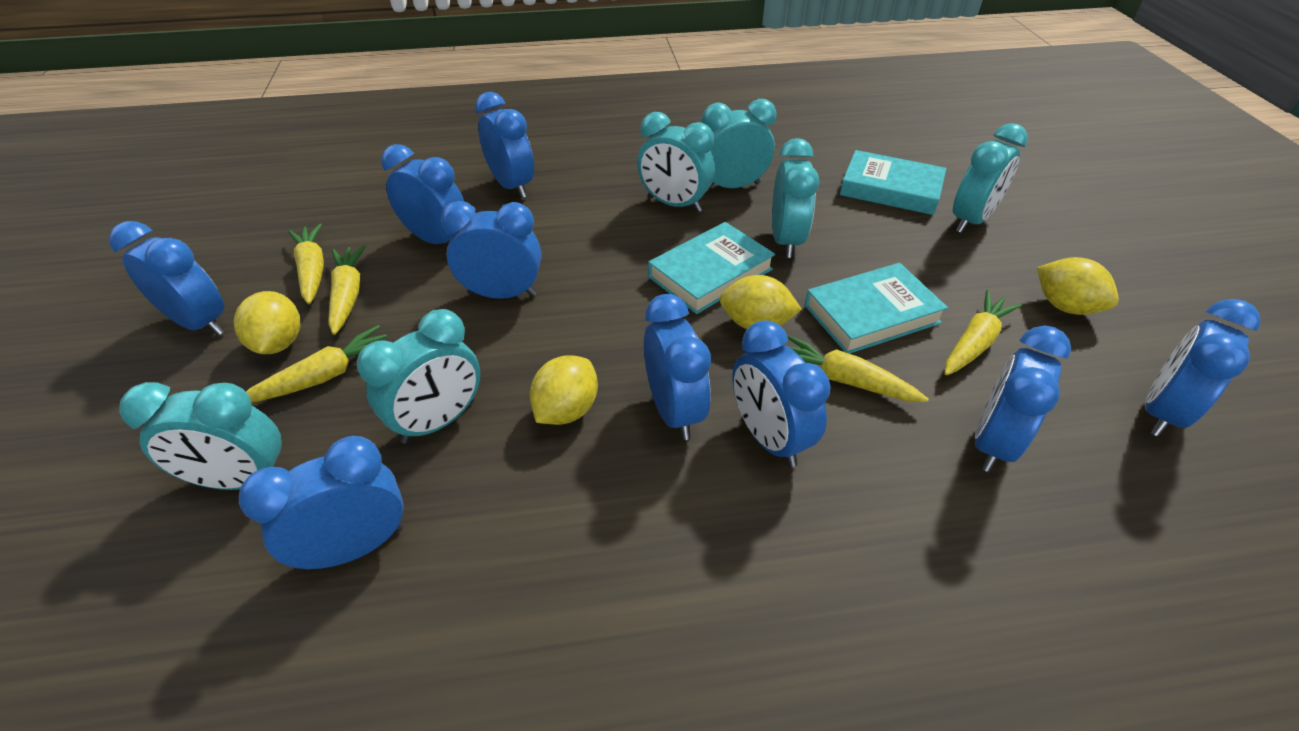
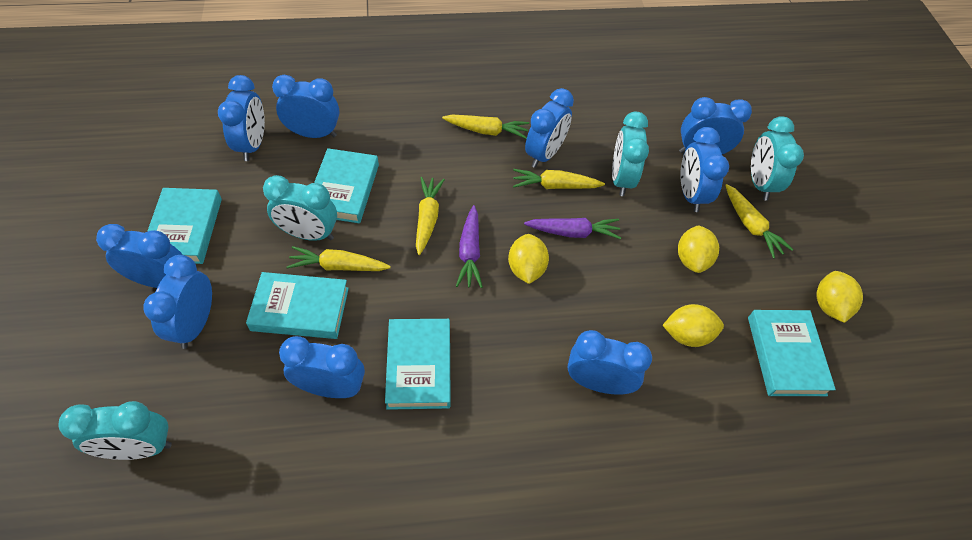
purple carrot: 0 -> 2
turquoise book: 3 -> 5
turquoise clock: 6 -> 4

